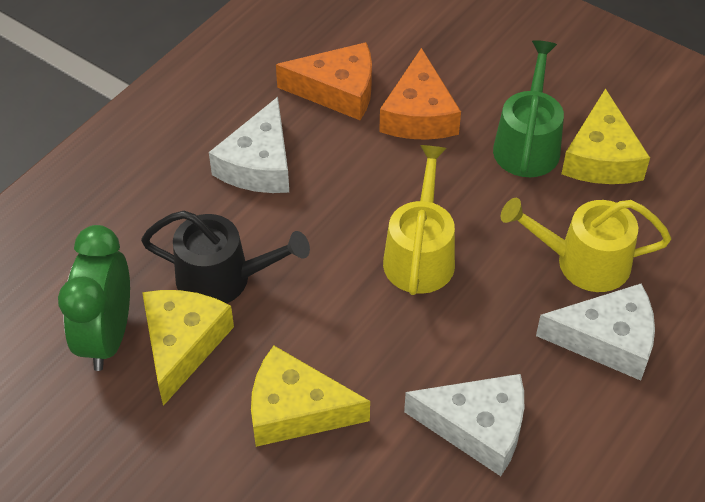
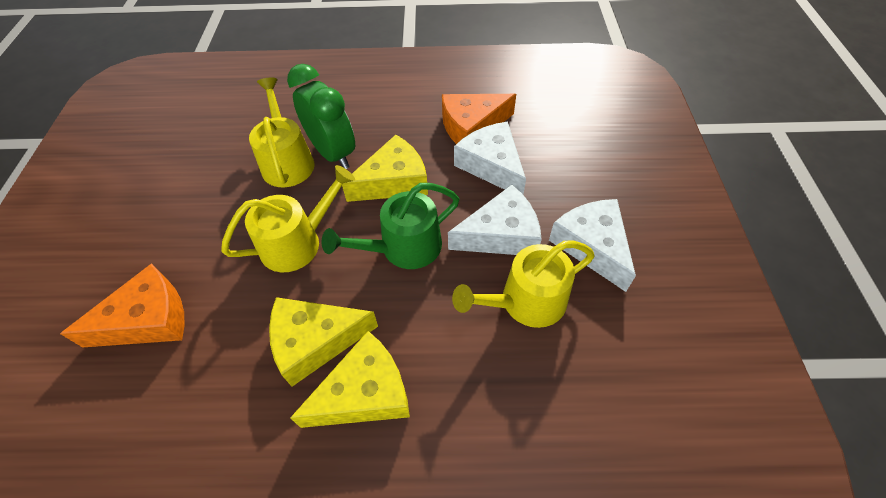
black watering can: 1 -> 0
yellow watering can: 2 -> 3

